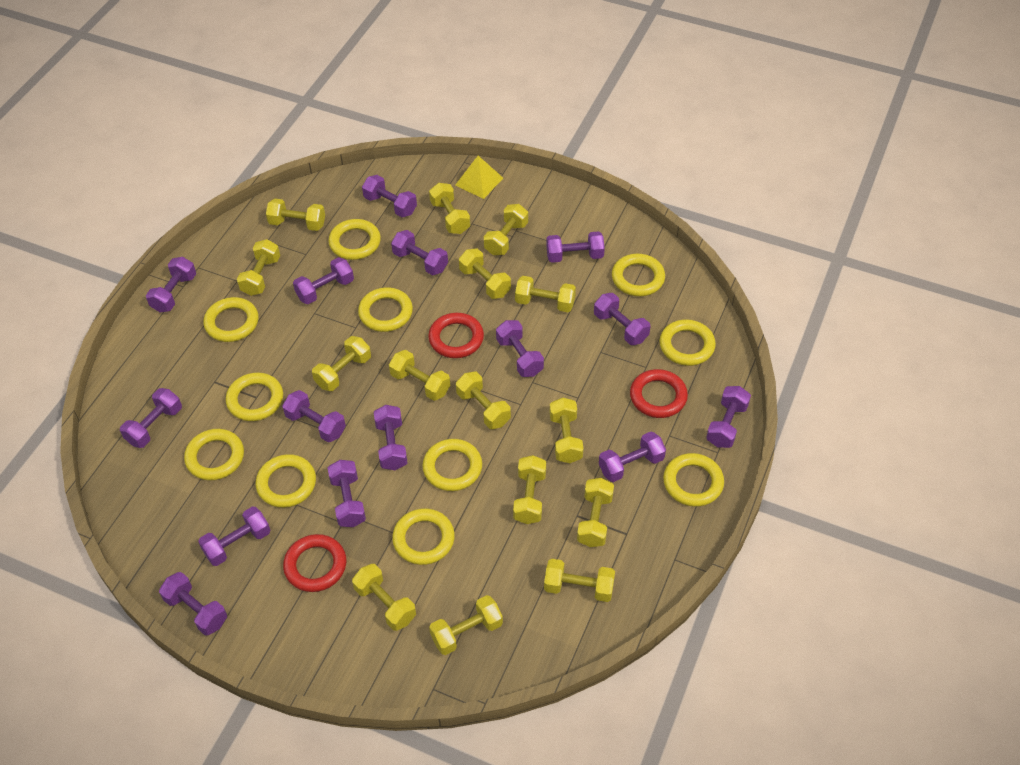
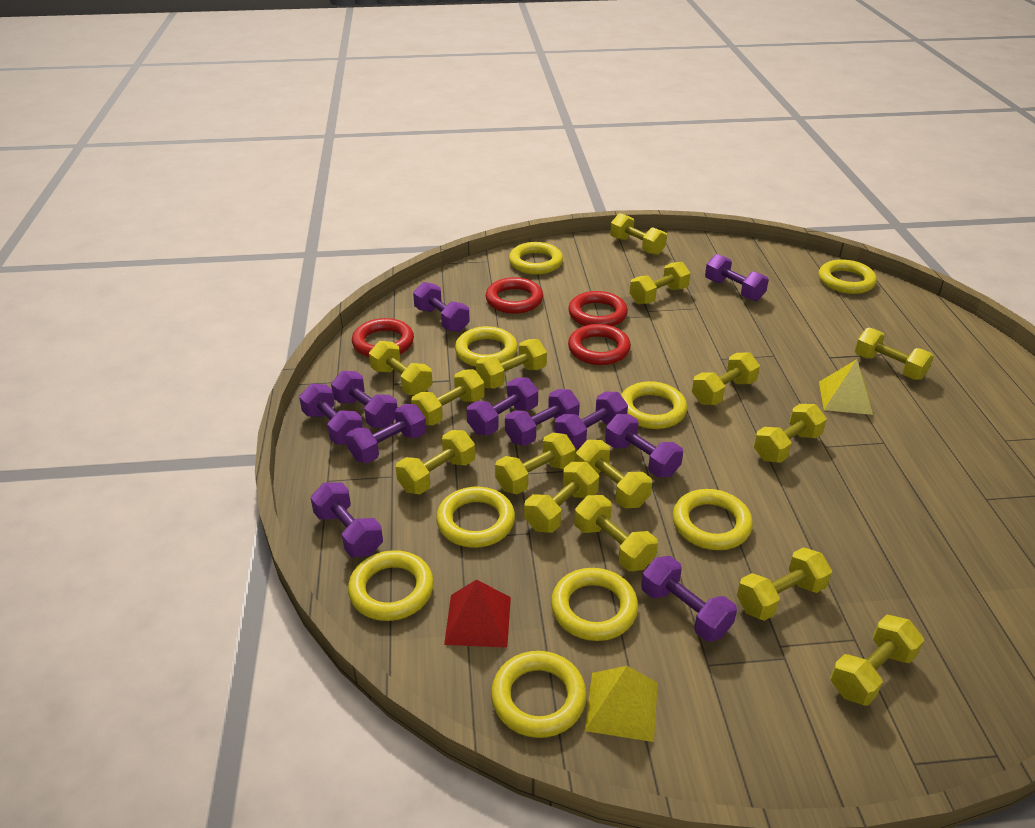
purple dumbbell: 15 -> 11
red pyramid: 0 -> 1
red ring: 3 -> 4
yellow pyramid: 1 -> 2
yellow ring: 11 -> 9

